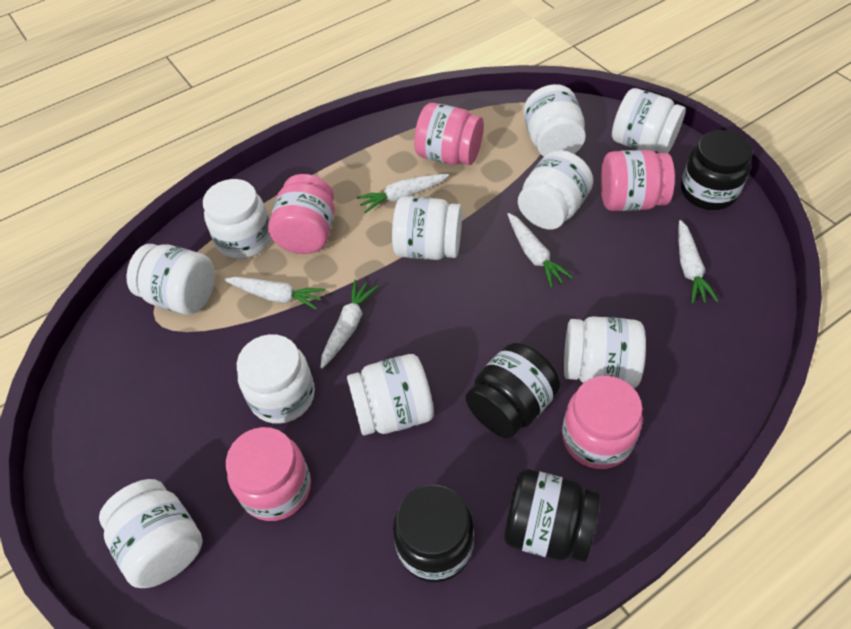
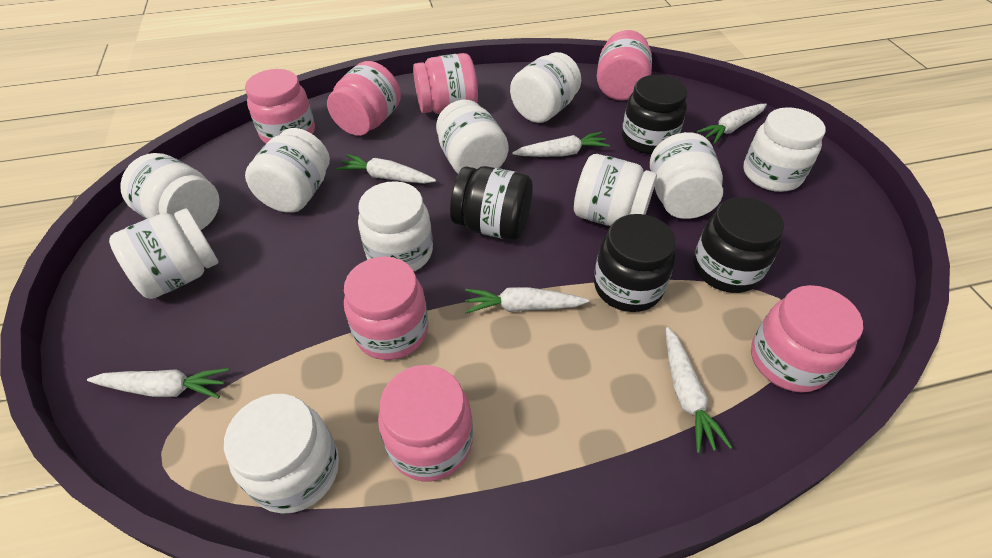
pink jar: 5 -> 7
white carrot: 5 -> 6

